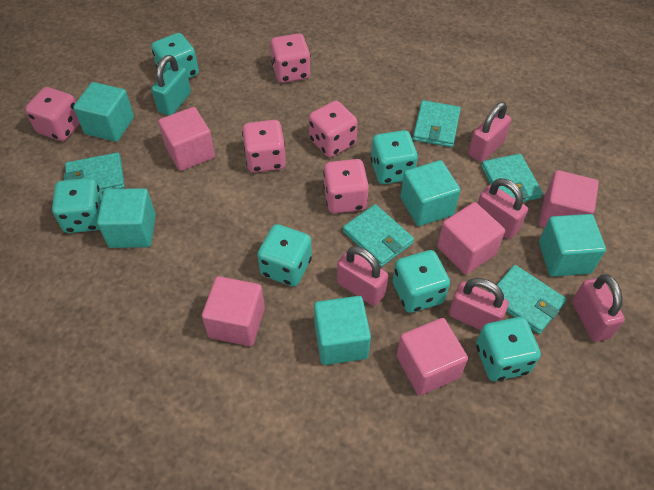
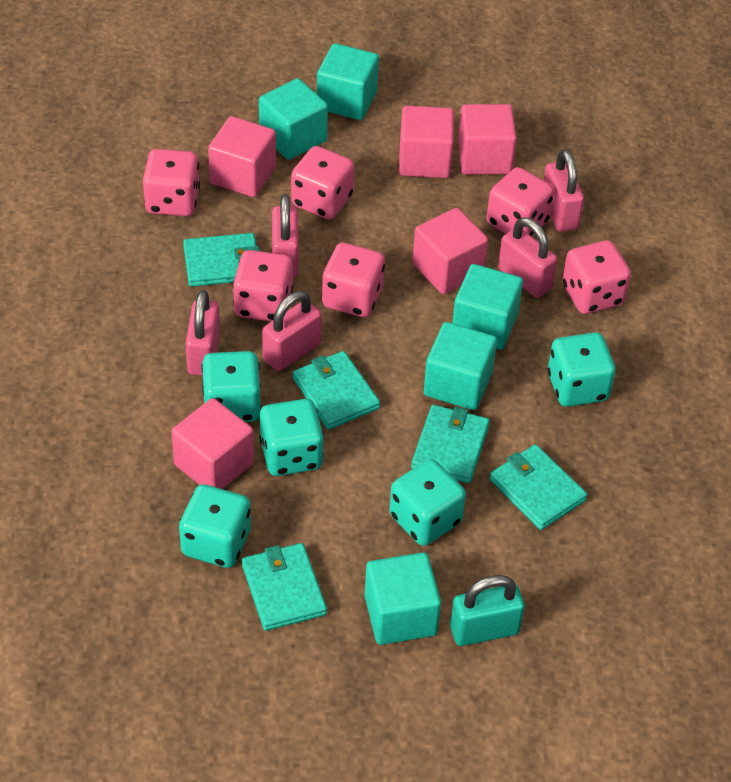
pink dice: 5 -> 6
turquoise dice: 6 -> 5

